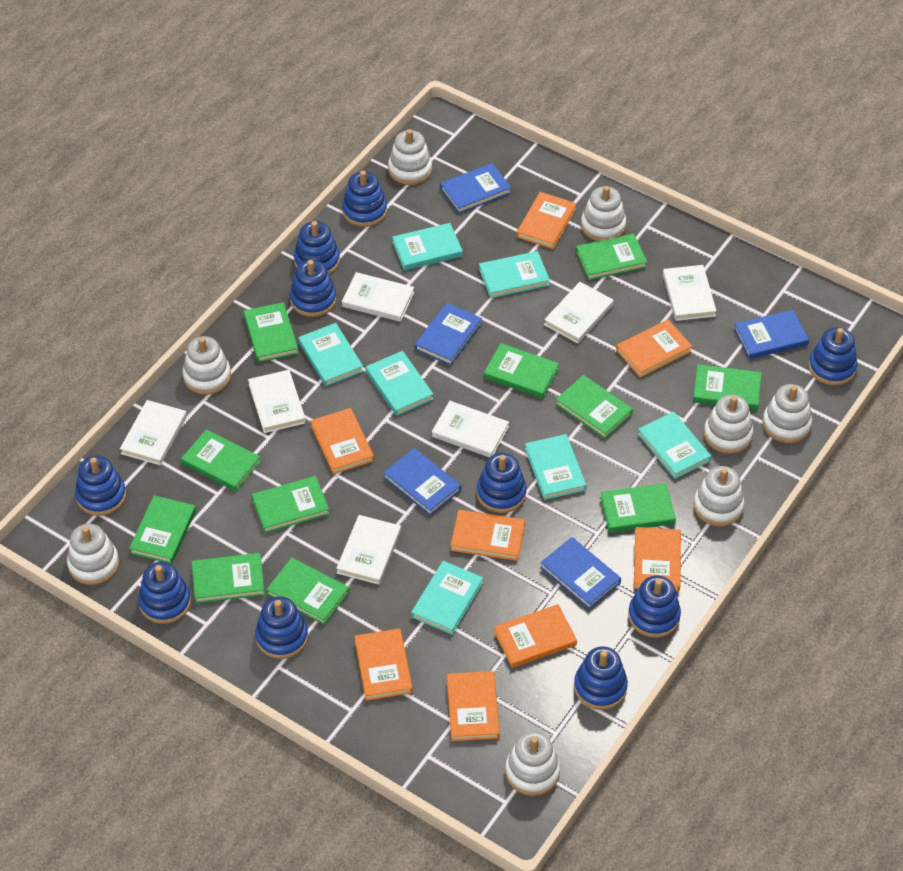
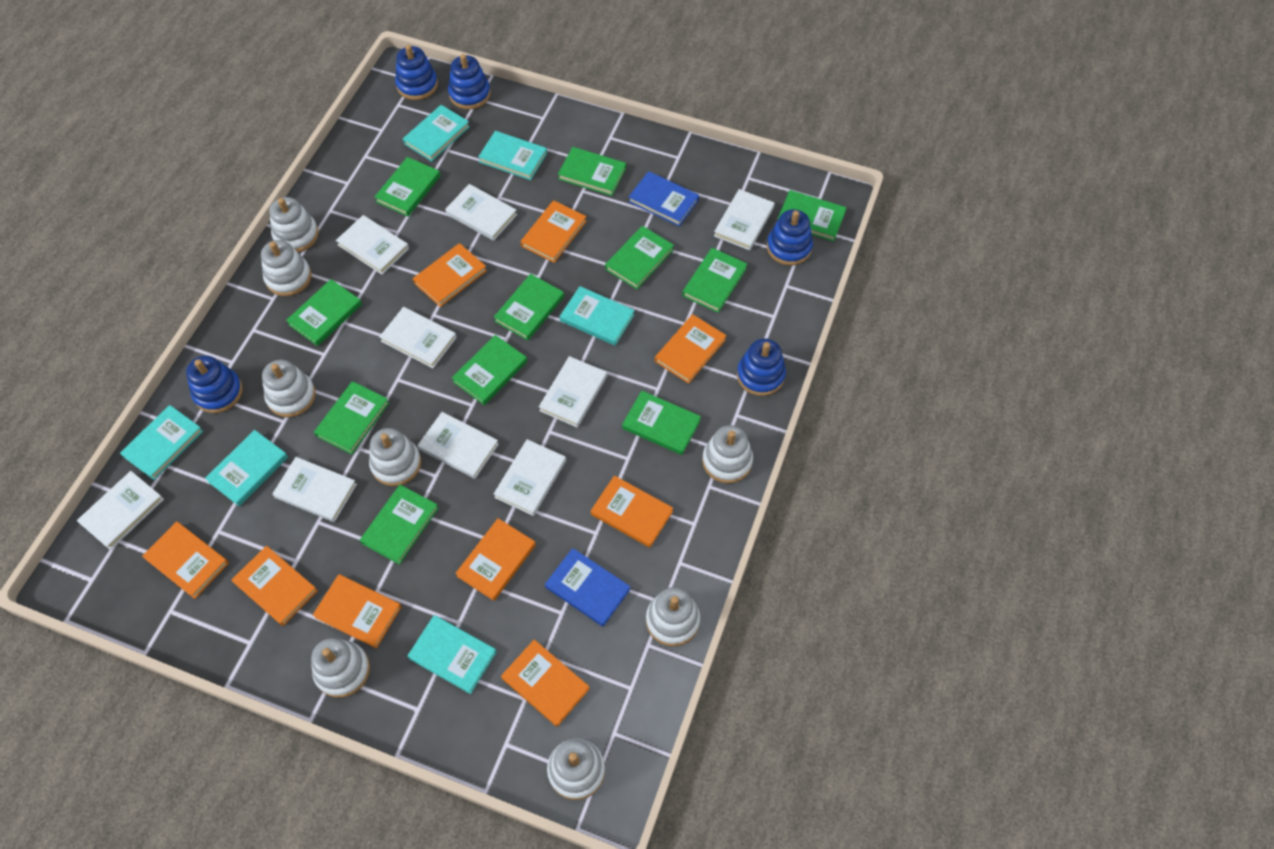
blue book: 5 -> 2
blue stacking toy: 10 -> 5
orange book: 8 -> 9
turquoise book: 7 -> 6
white book: 7 -> 9

